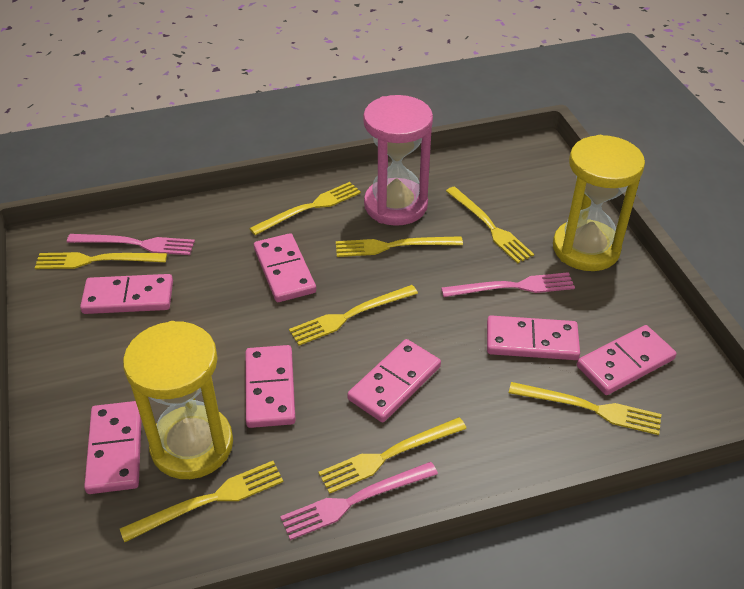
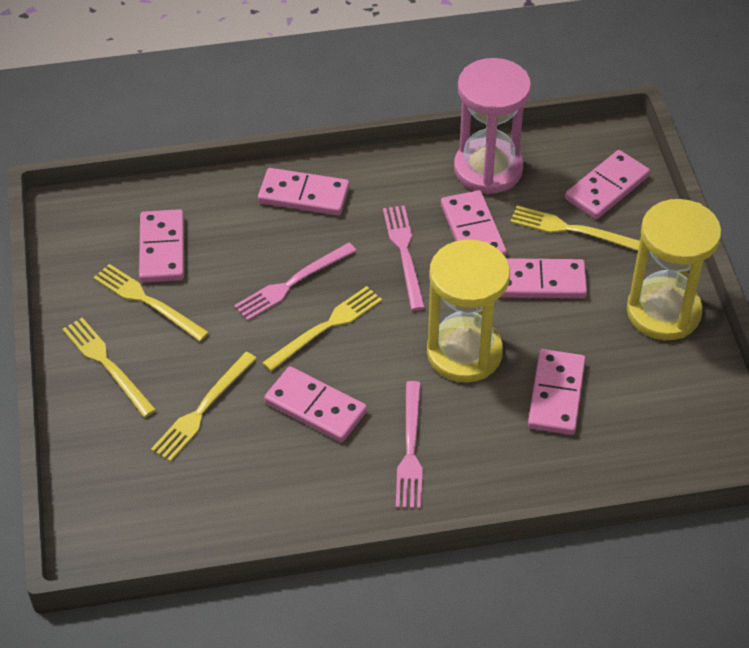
yellow fork: 8 -> 5

